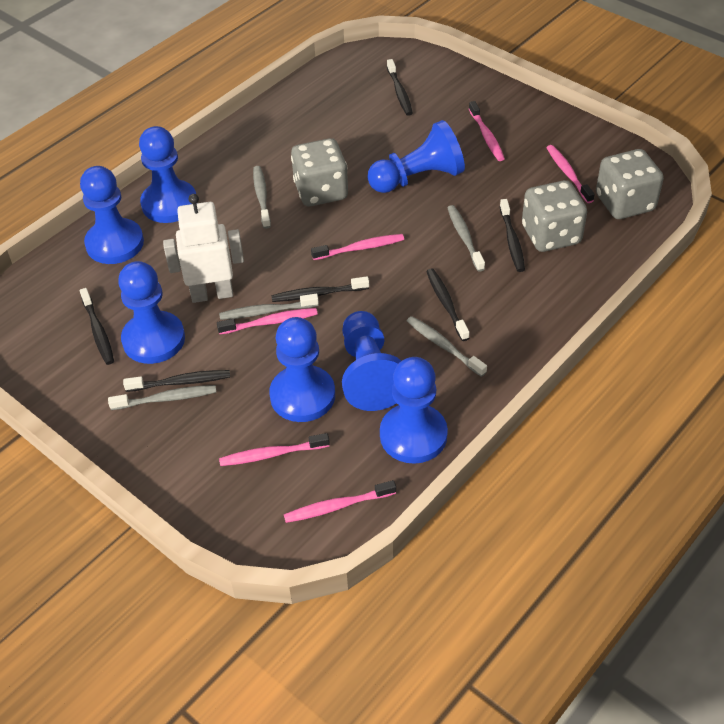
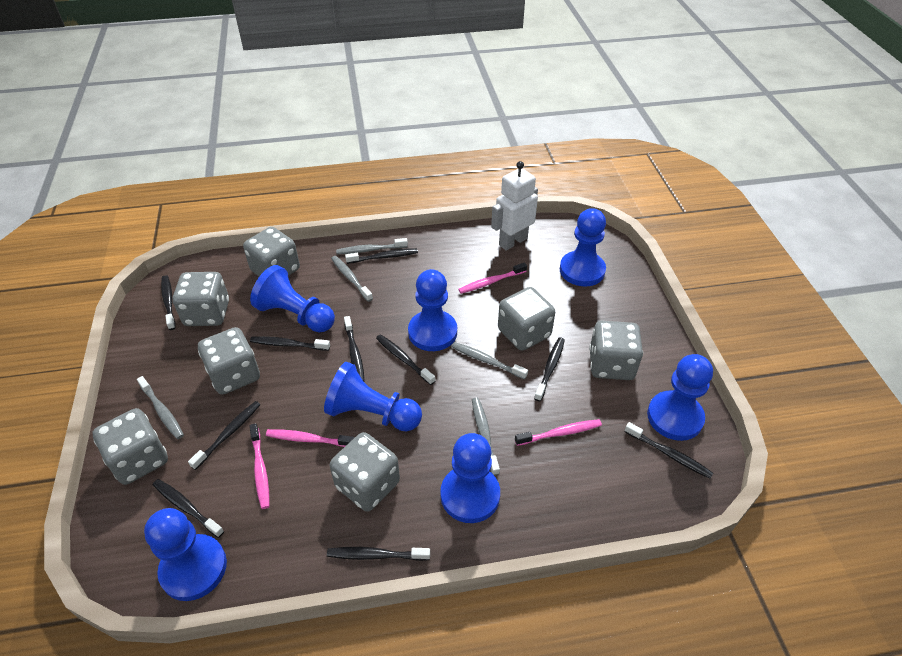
black toothbrush: 6 -> 10
grey dice: 3 -> 7
pink toothbrush: 6 -> 4

